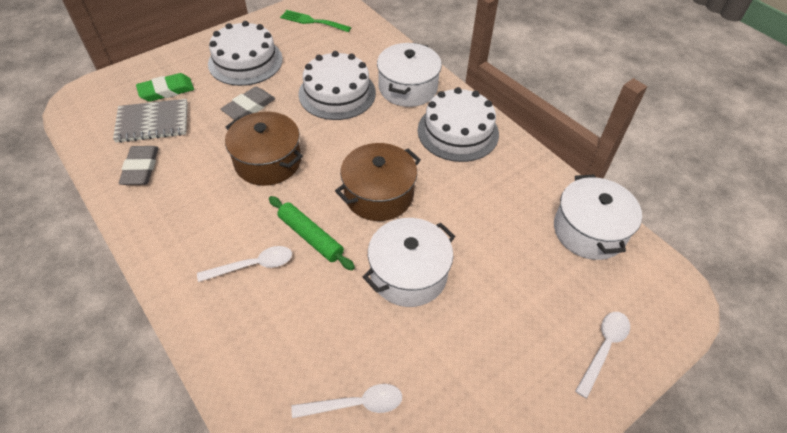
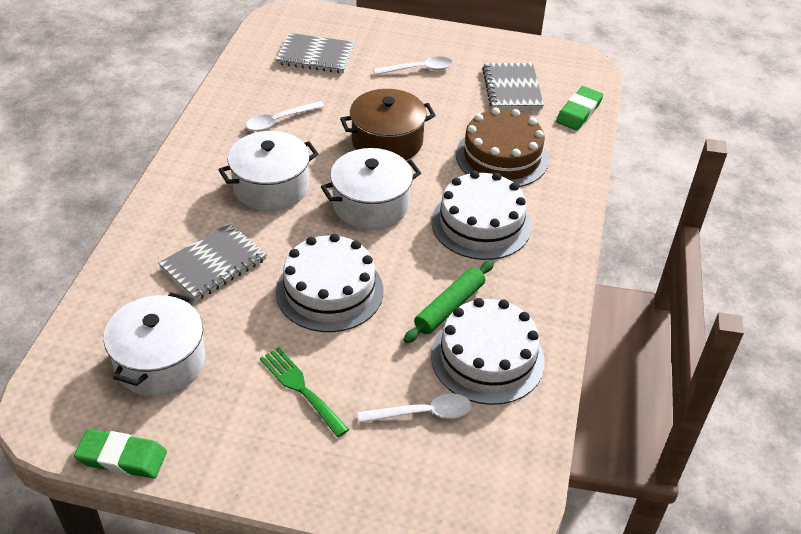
brown cake: 0 -> 1
brown pot: 2 -> 1
green eraser: 1 -> 2
grey eraser: 2 -> 0
grey notebook: 1 -> 3

